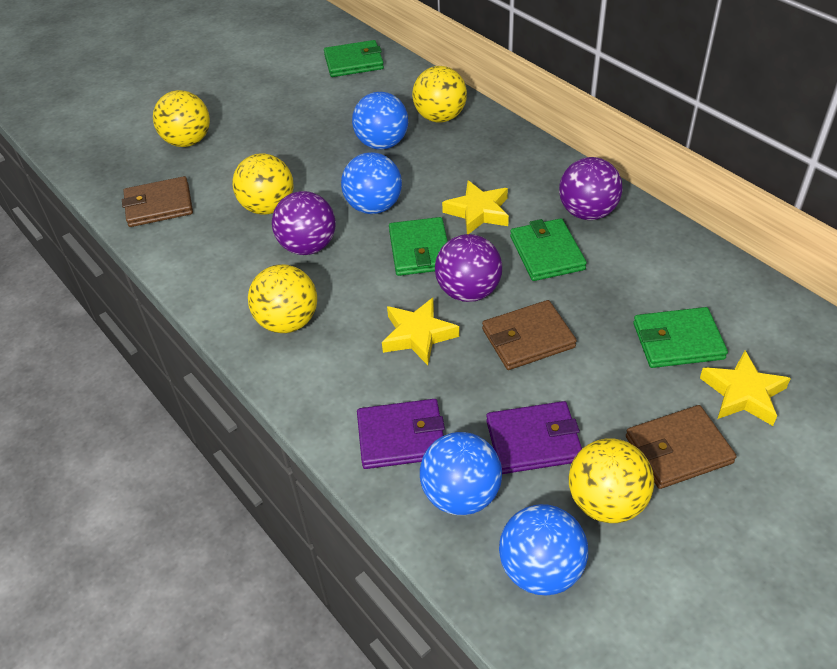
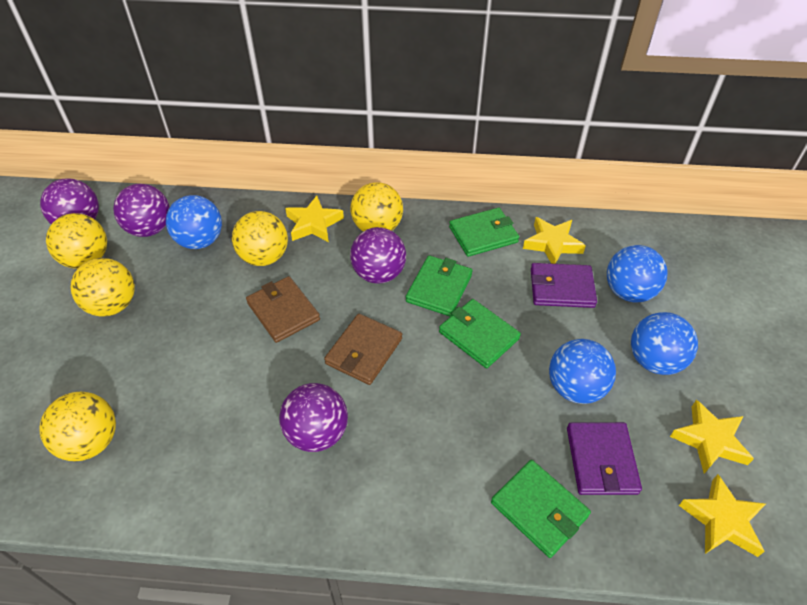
brown wallet: 3 -> 2
purple ball: 3 -> 4
yellow star: 3 -> 4

